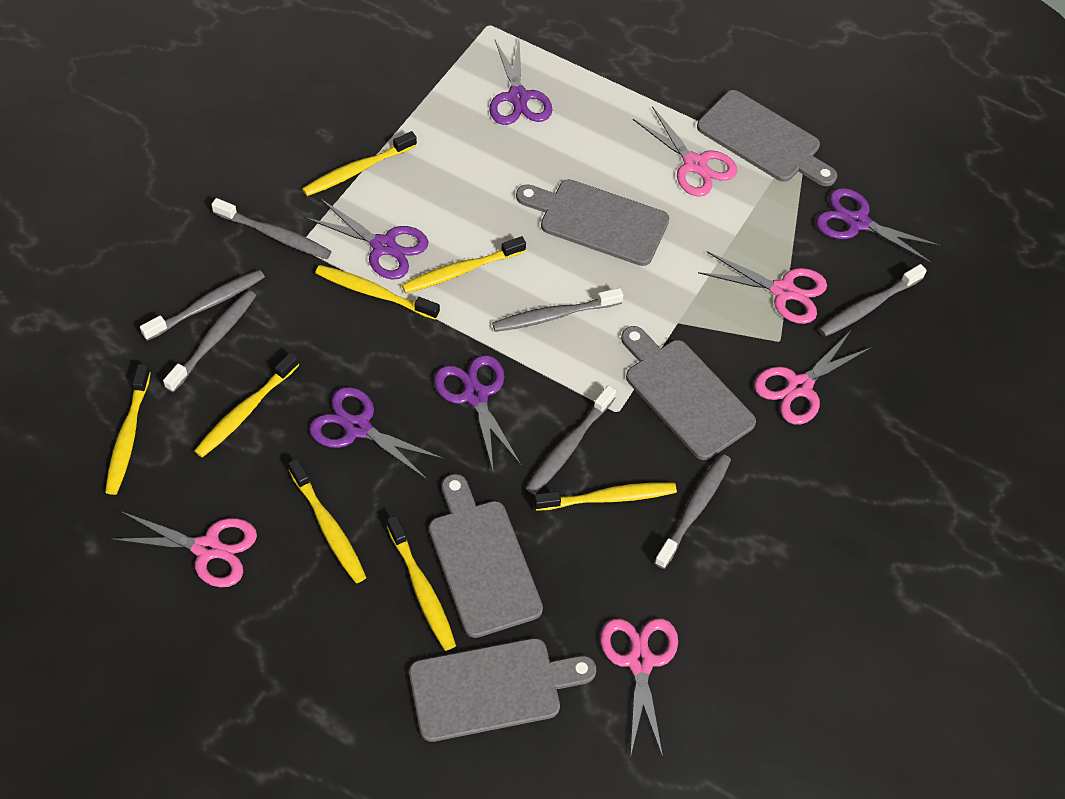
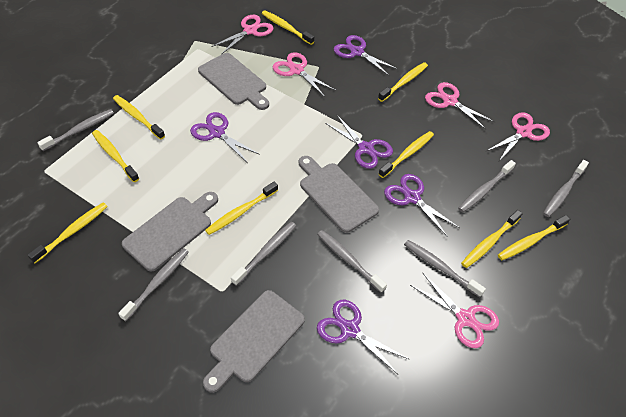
grey cutting board: 5 -> 4
yellow toothbrush: 8 -> 9

